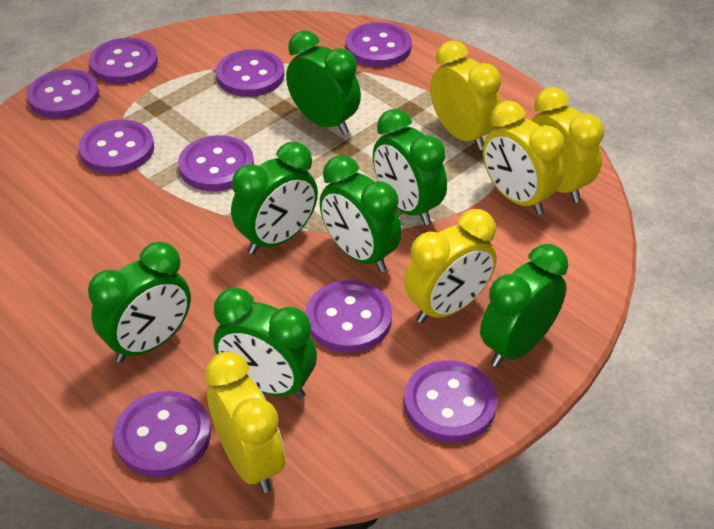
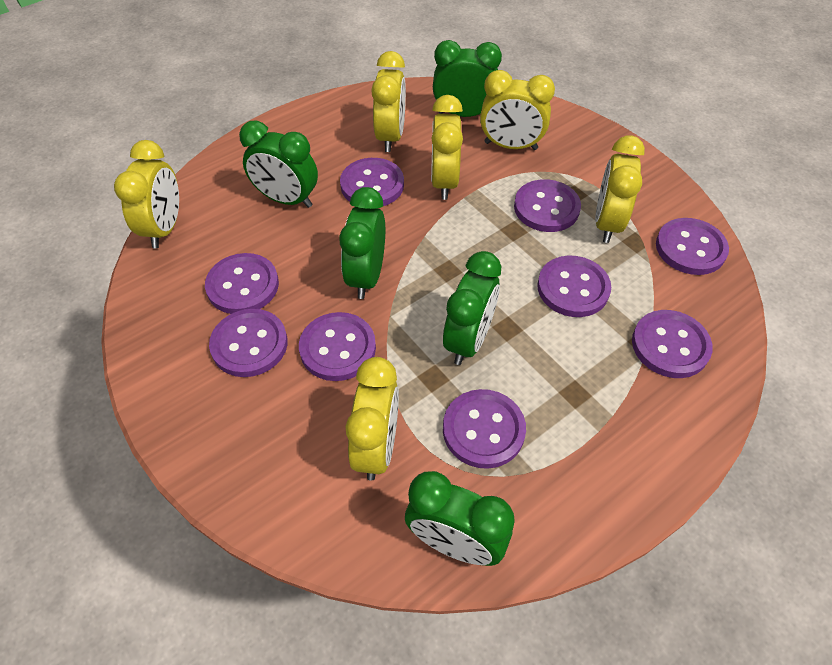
green clock: 7 -> 5
yellow clock: 5 -> 6

